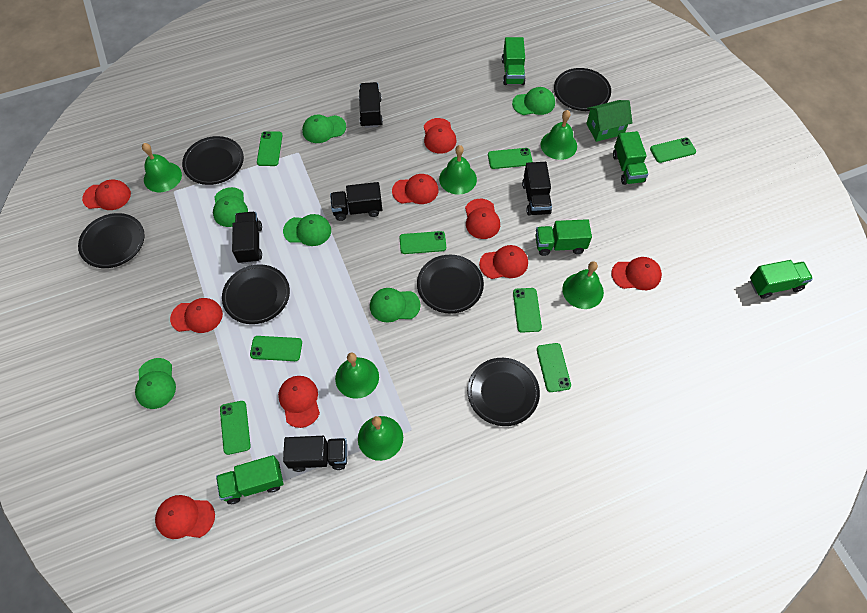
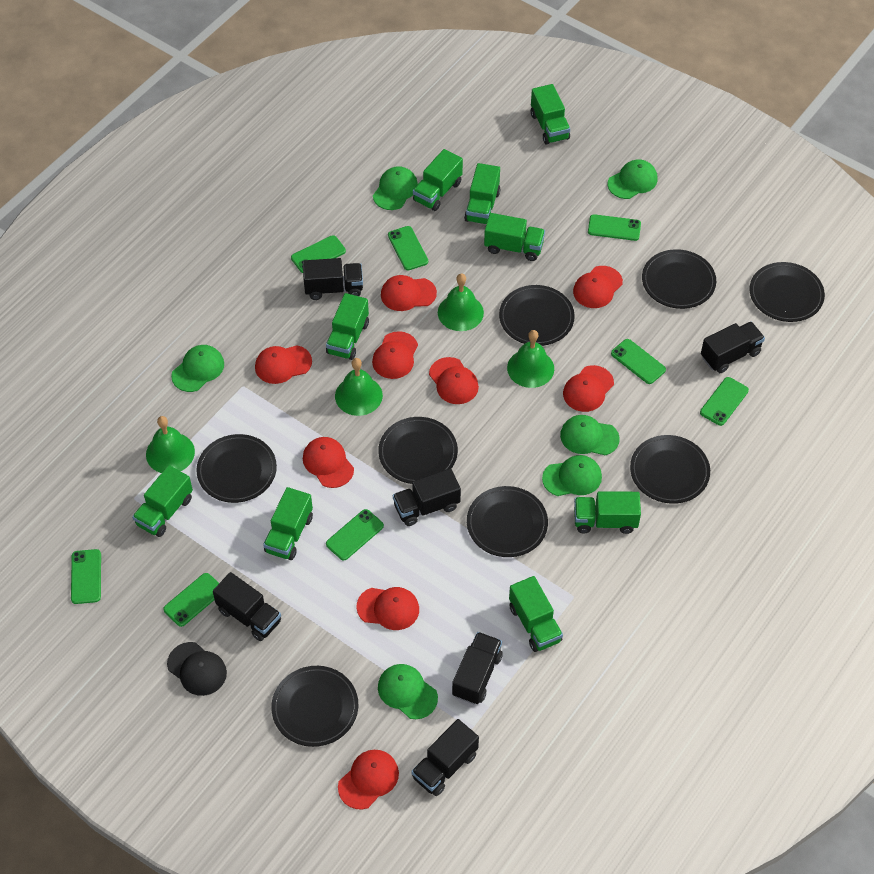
black cap: 0 -> 1
black plate: 6 -> 8
black truck: 5 -> 6
green bell: 6 -> 4
green house: 1 -> 0
green truck: 5 -> 9

